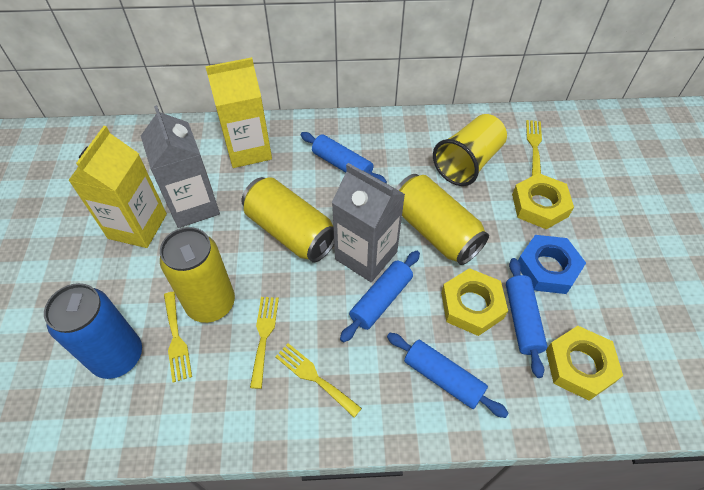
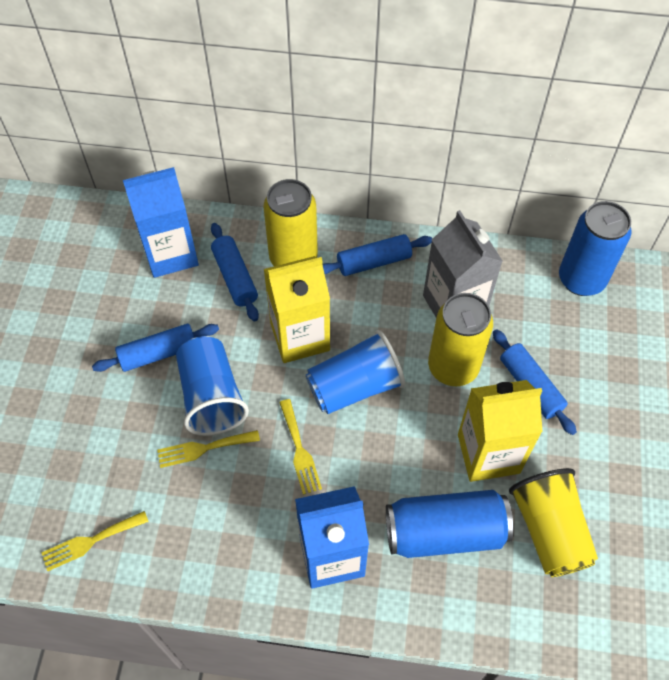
blue can: 1 -> 2
blue carton: 0 -> 2
blue cup: 0 -> 2
blue nut: 1 -> 0
grey carton: 2 -> 1
yellow can: 3 -> 2
yellow fork: 4 -> 3
yellow nut: 3 -> 0

